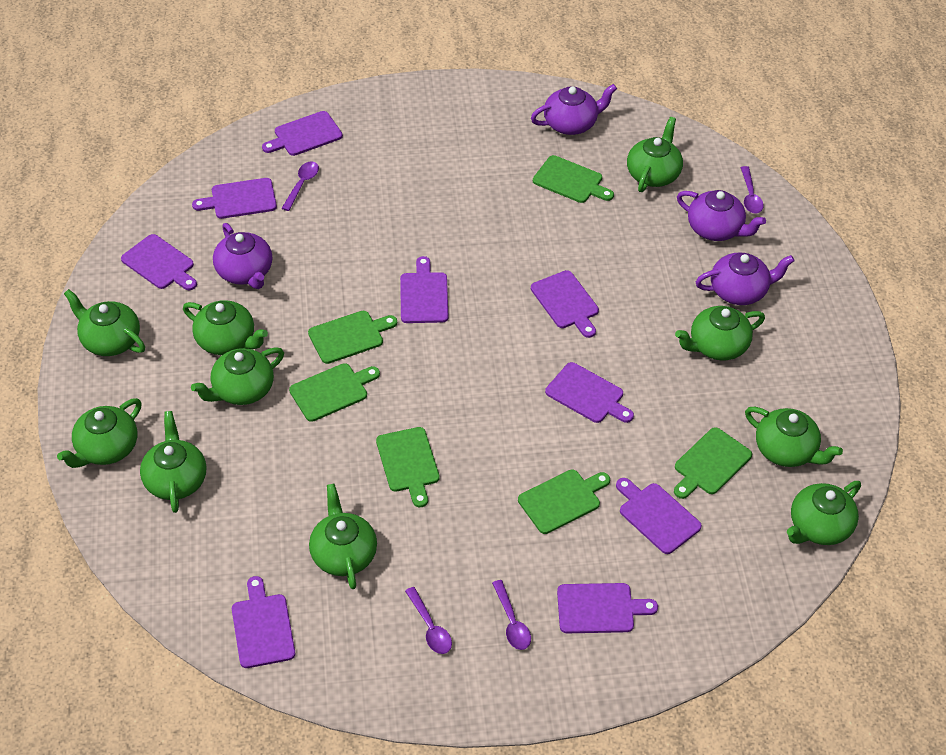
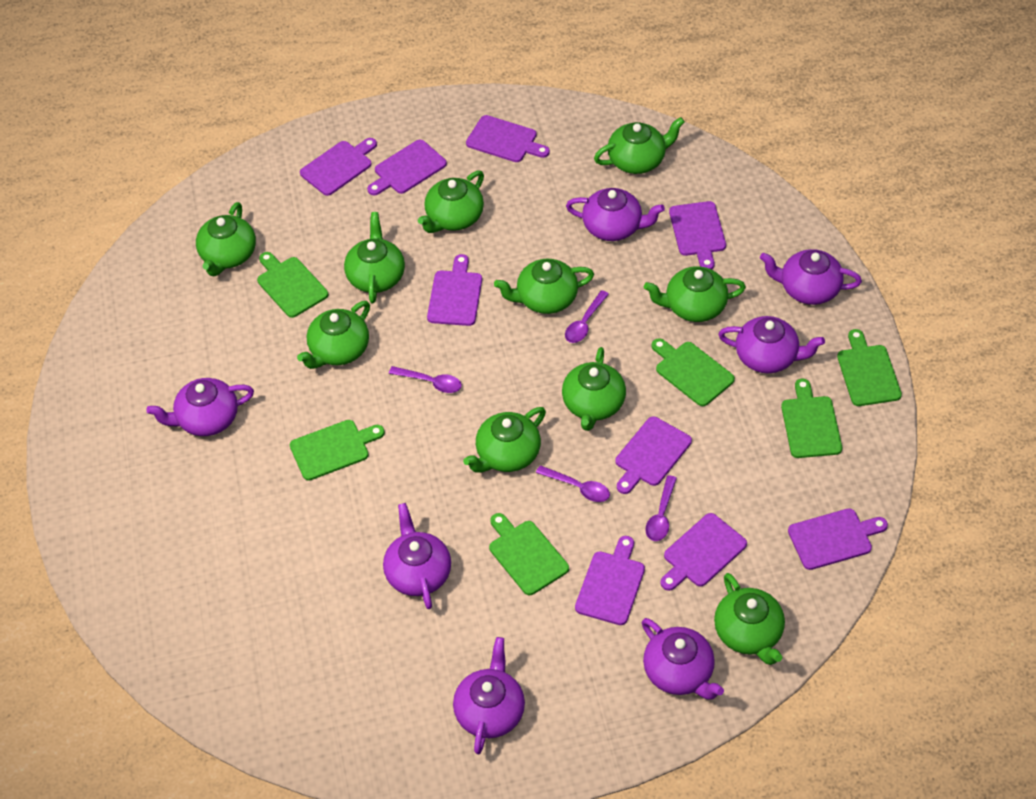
purple teapot: 4 -> 7

